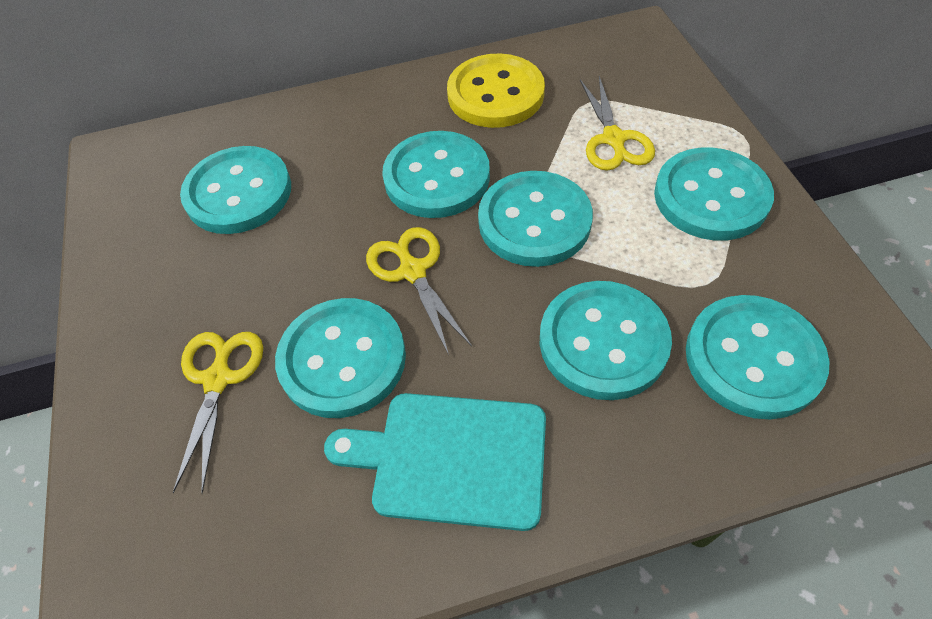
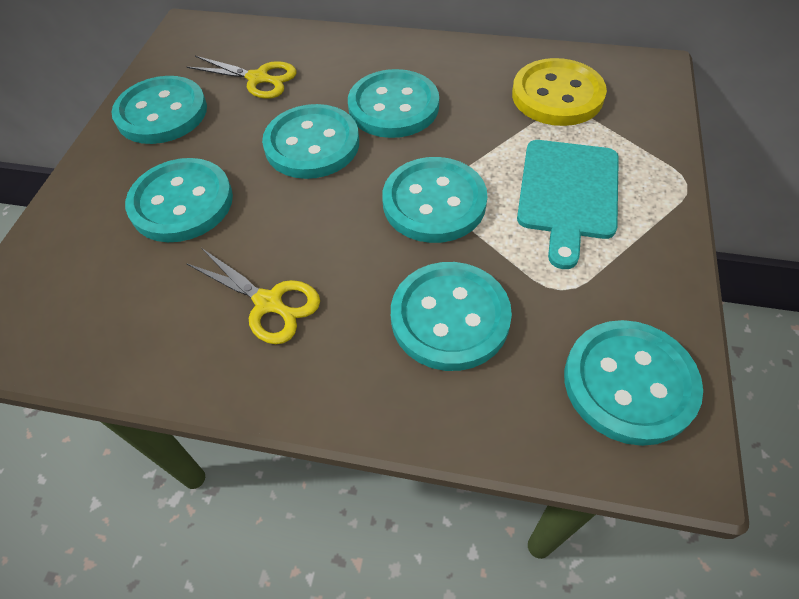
yellow scissors: 3 -> 2

